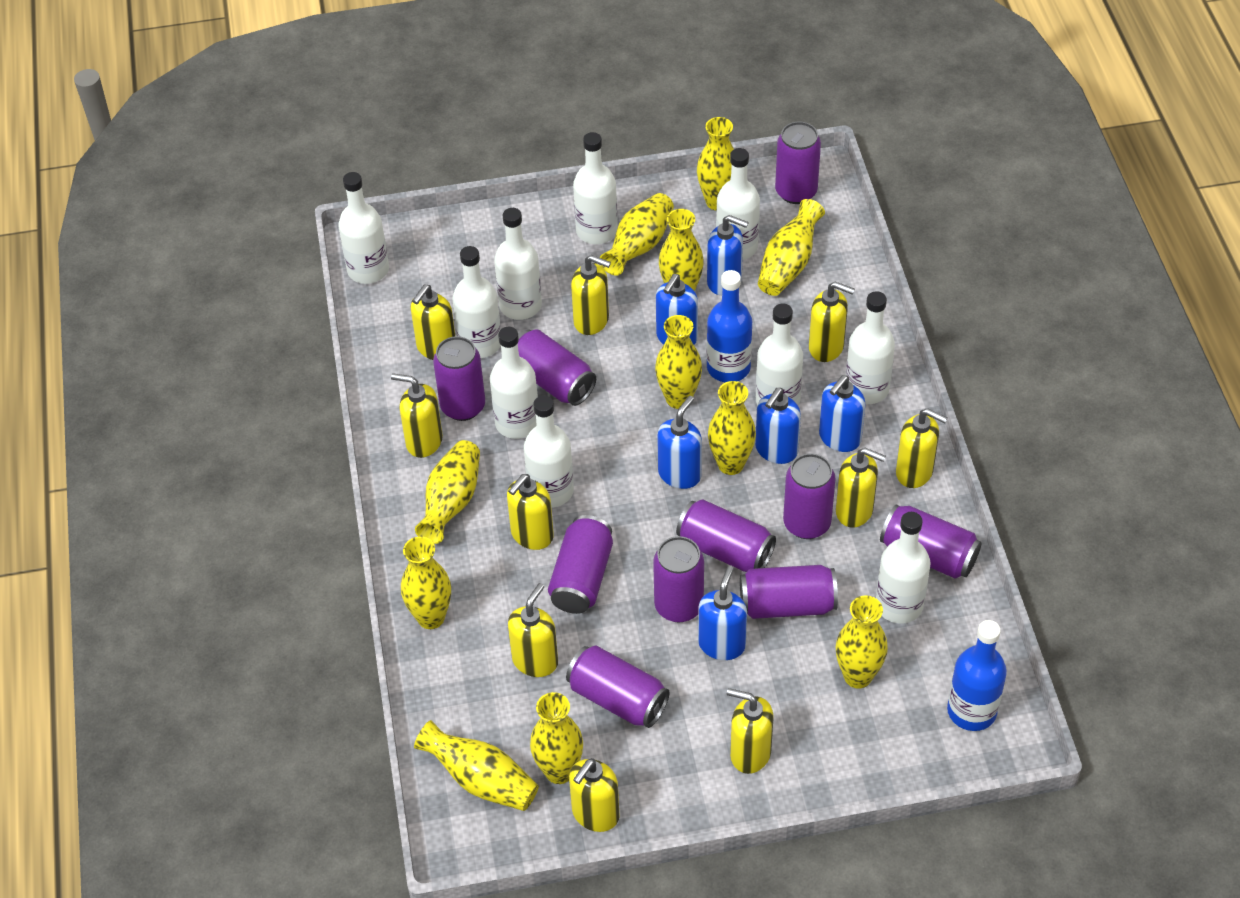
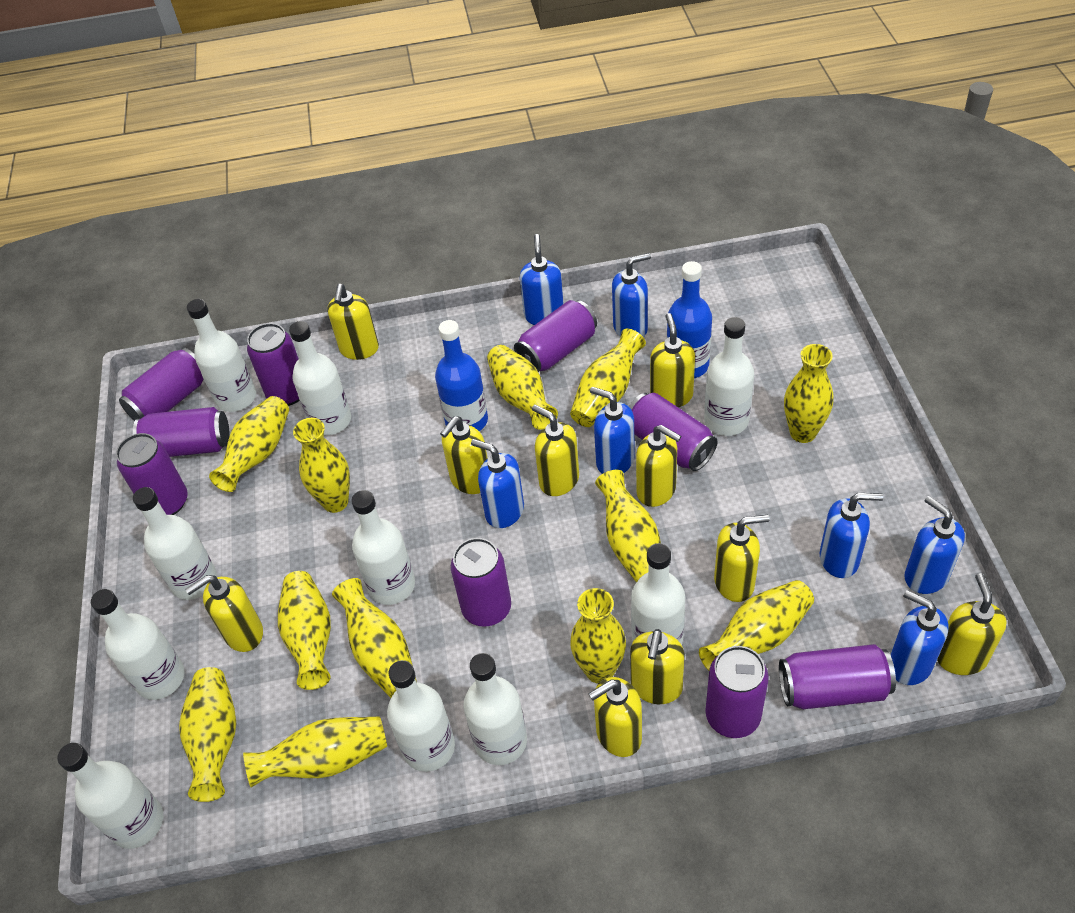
blue soap dispenser: 6 -> 7
purple can: 10 -> 9
yellow vase: 11 -> 12

